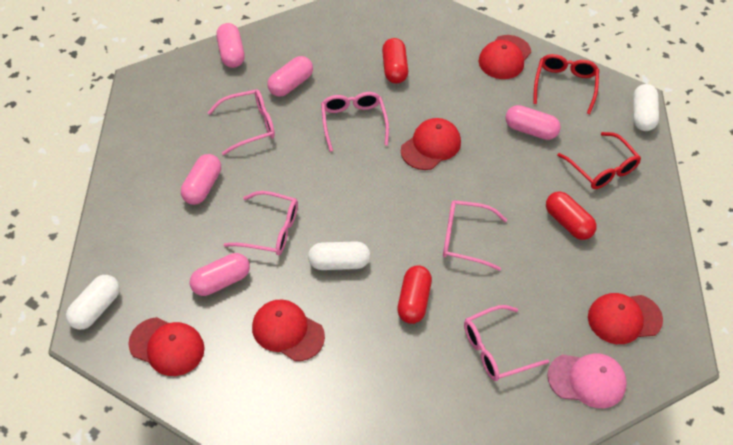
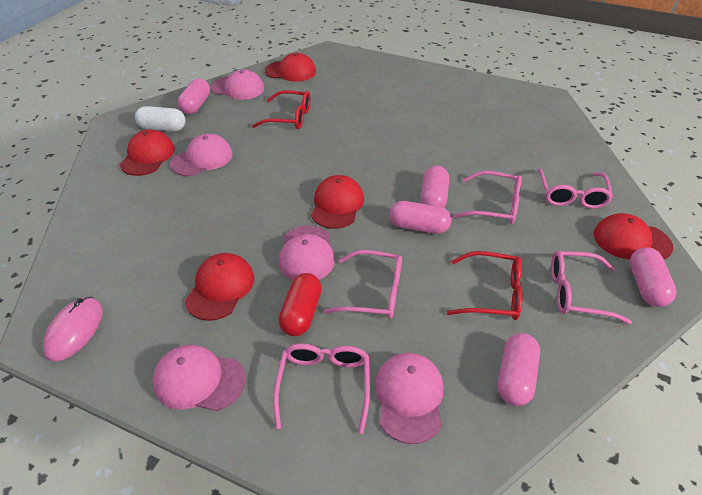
pink cap: 1 -> 5
pink mouse: 0 -> 1
red capsule: 3 -> 1
white capsule: 3 -> 1

